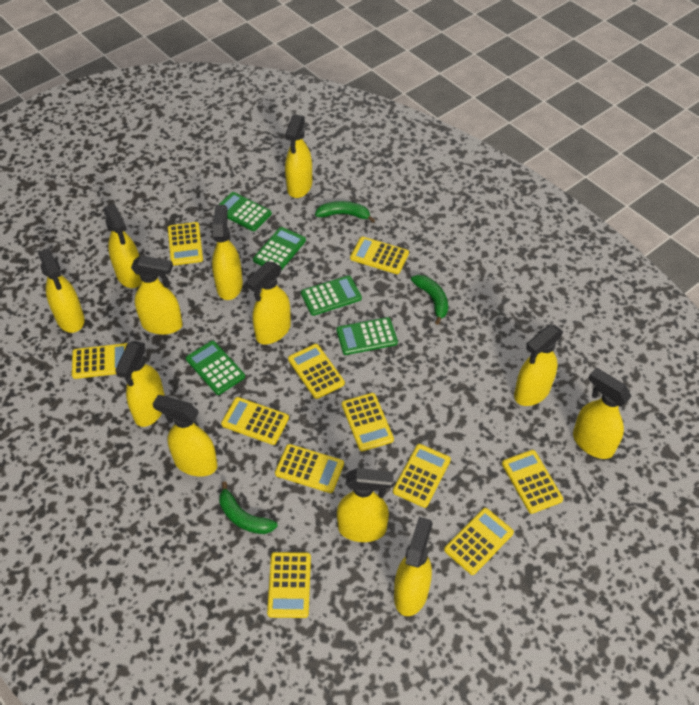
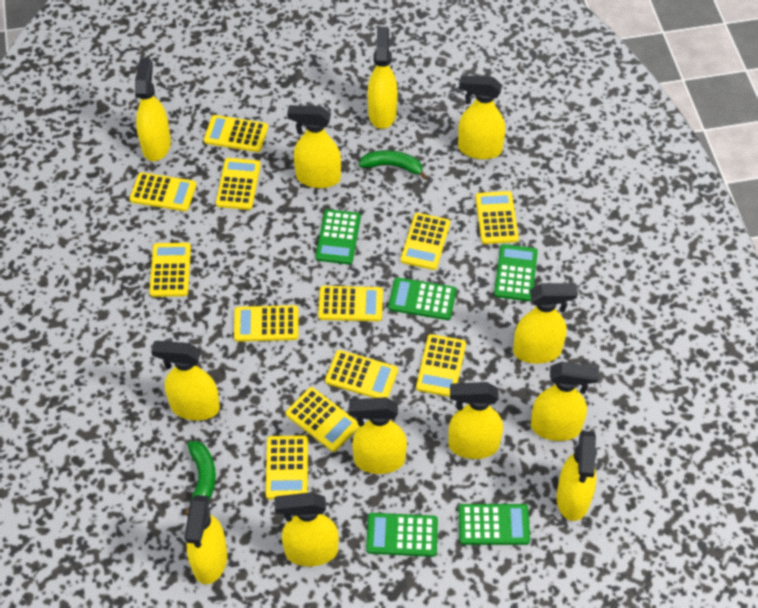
green banana: 3 -> 2
yellow calculator: 11 -> 12

